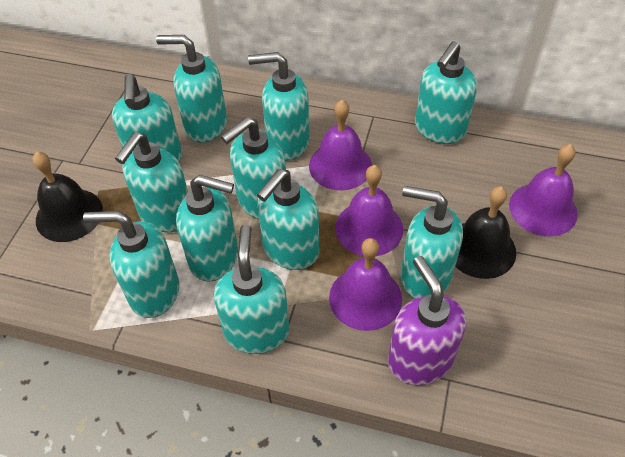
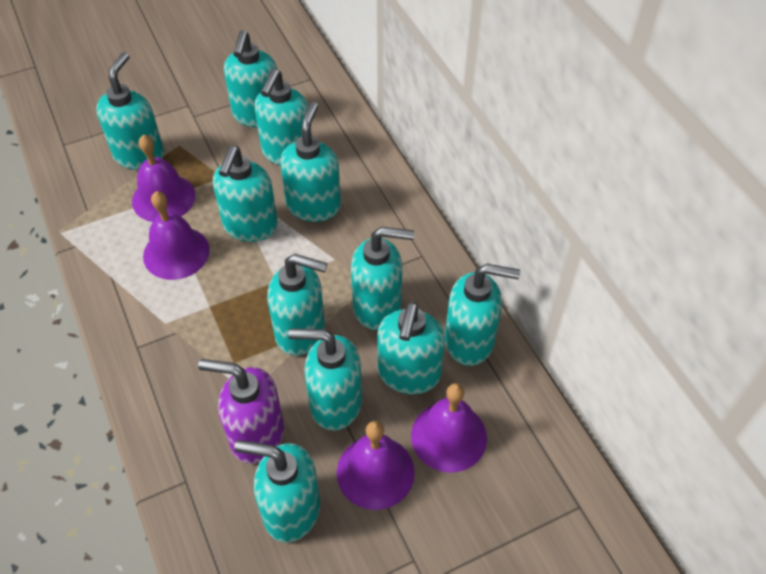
black bell: 2 -> 0

